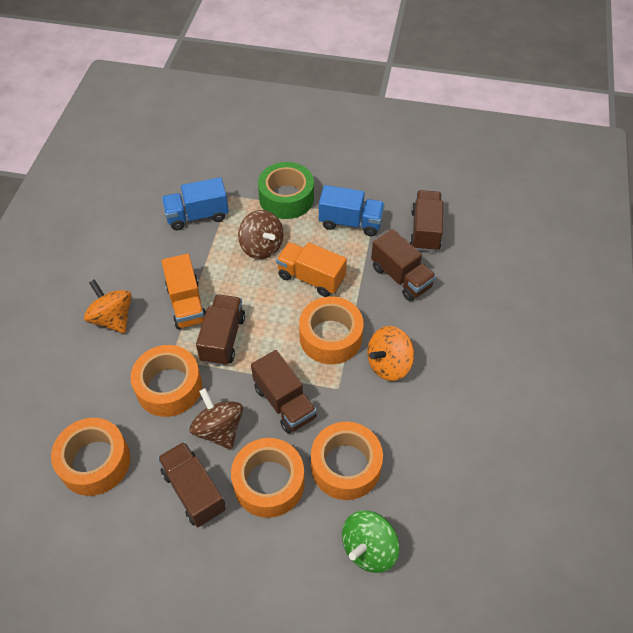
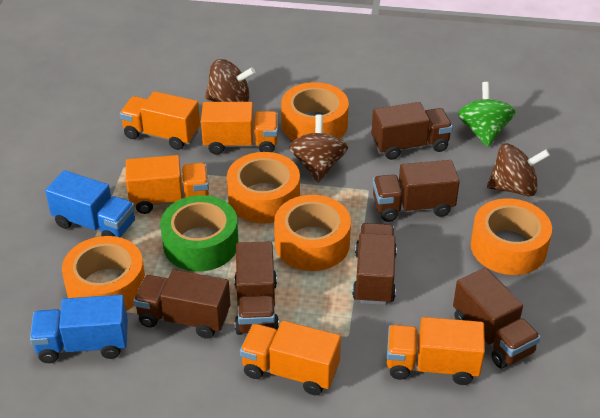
brown spinning top: 2 -> 3
brown truck: 5 -> 6
orange spinning top: 2 -> 0
orange truck: 2 -> 5

